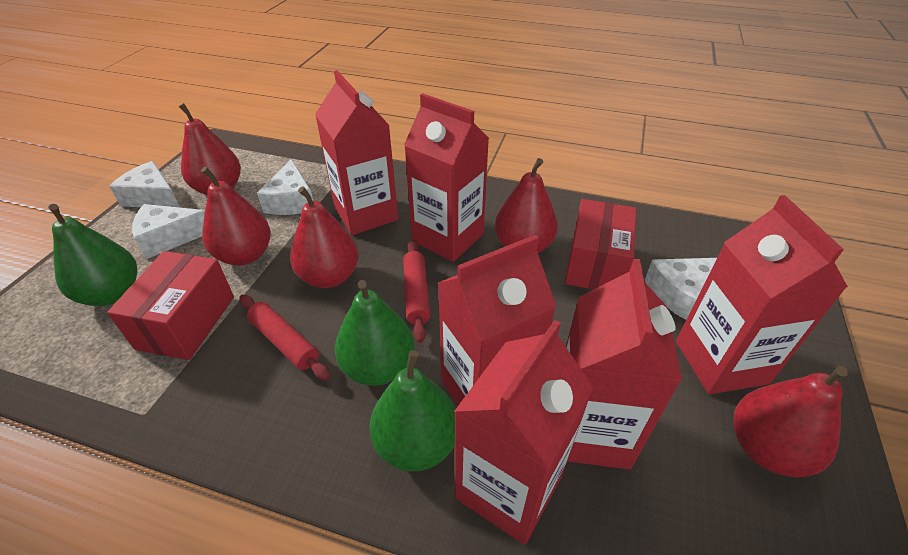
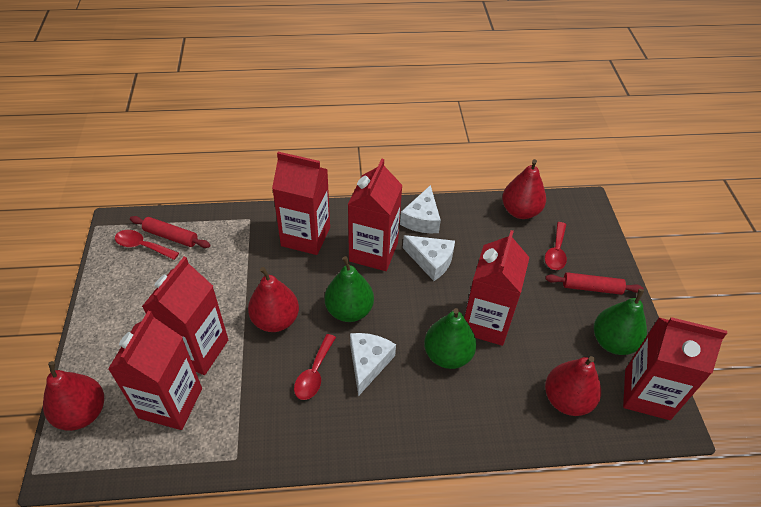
red box: 2 -> 0
red pear: 5 -> 4
red spoon: 0 -> 3
white cheese: 4 -> 3

